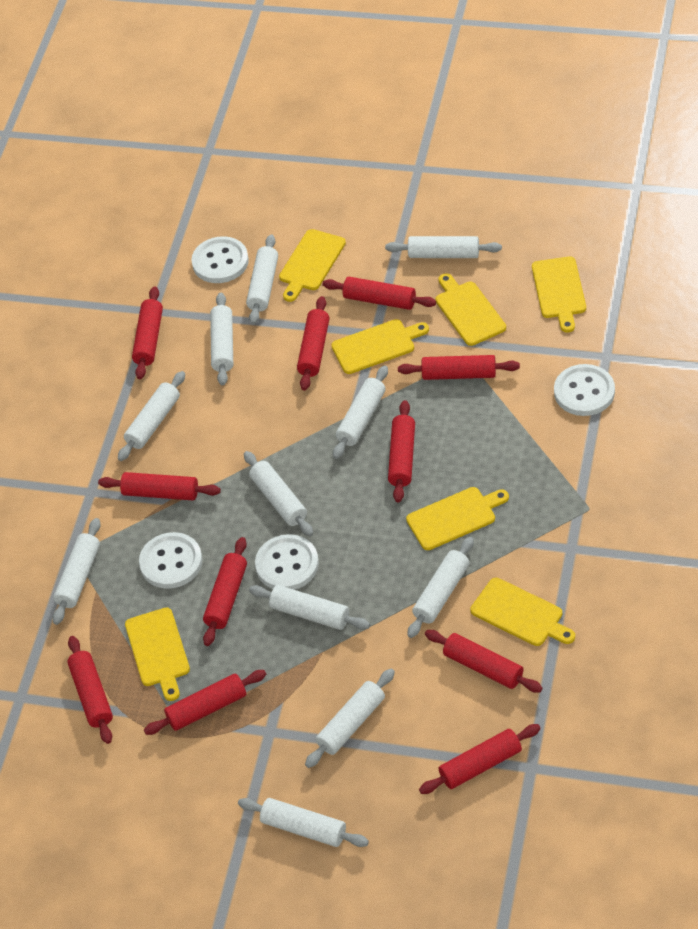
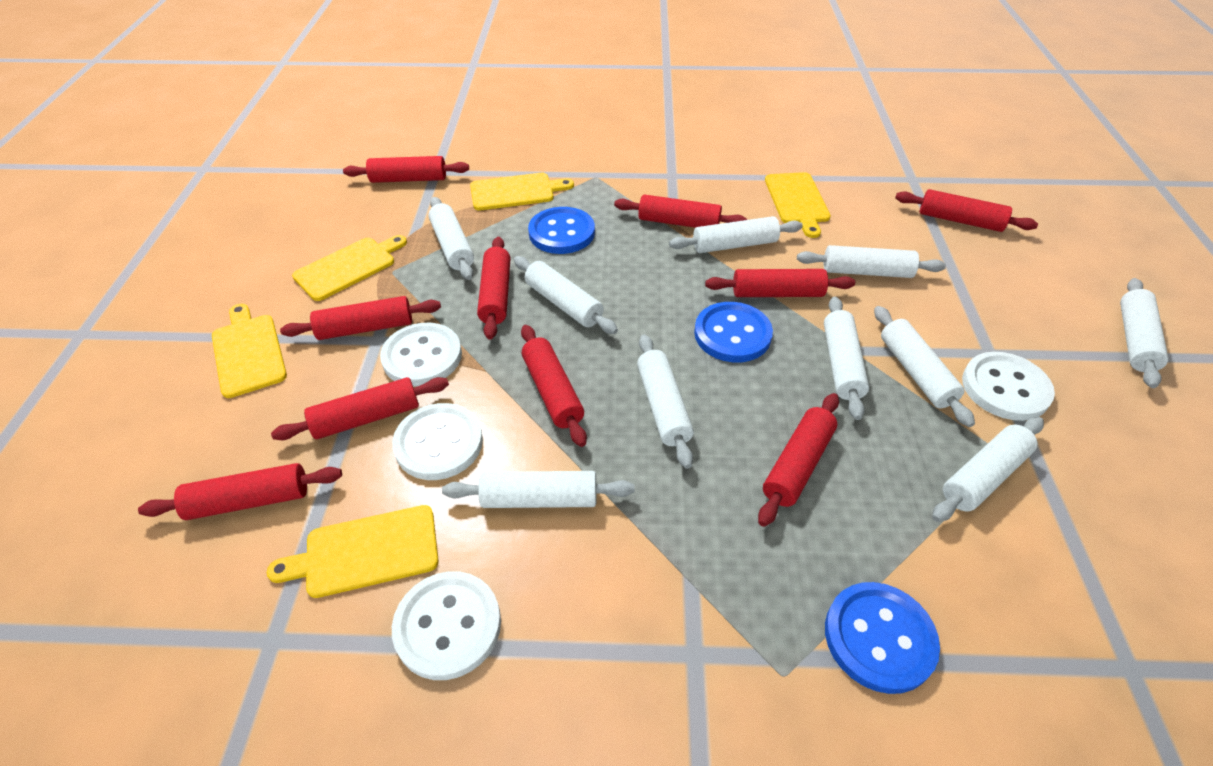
blue button: 0 -> 3
red rolling pin: 11 -> 10
white rolling pin: 11 -> 10
yellow cutting board: 7 -> 5

